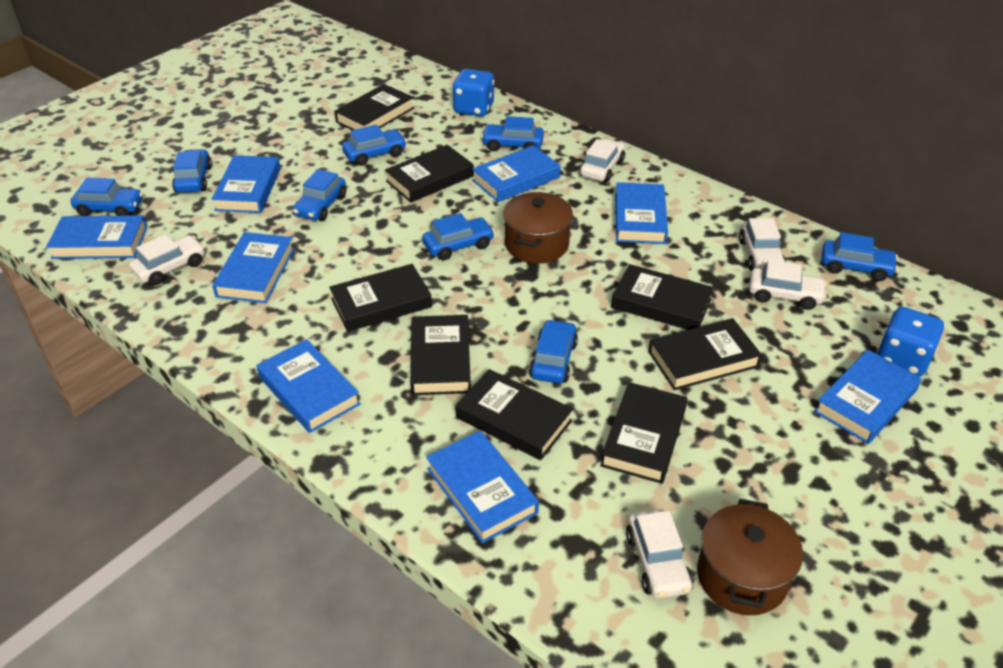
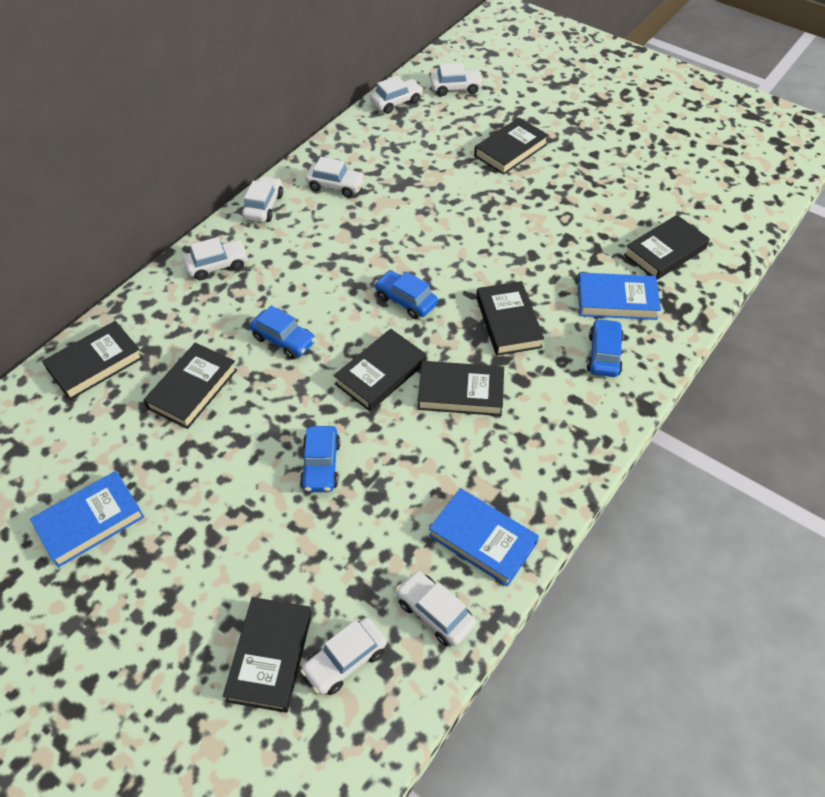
blue book: 8 -> 3
blue car: 8 -> 4
blue dice: 2 -> 0
brown pot: 2 -> 0
white car: 5 -> 7

